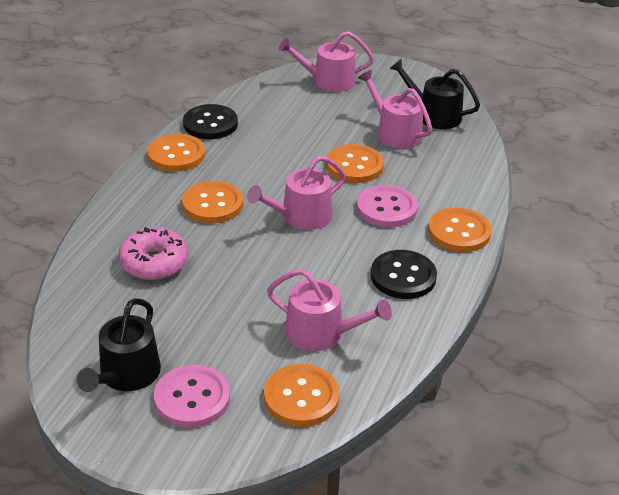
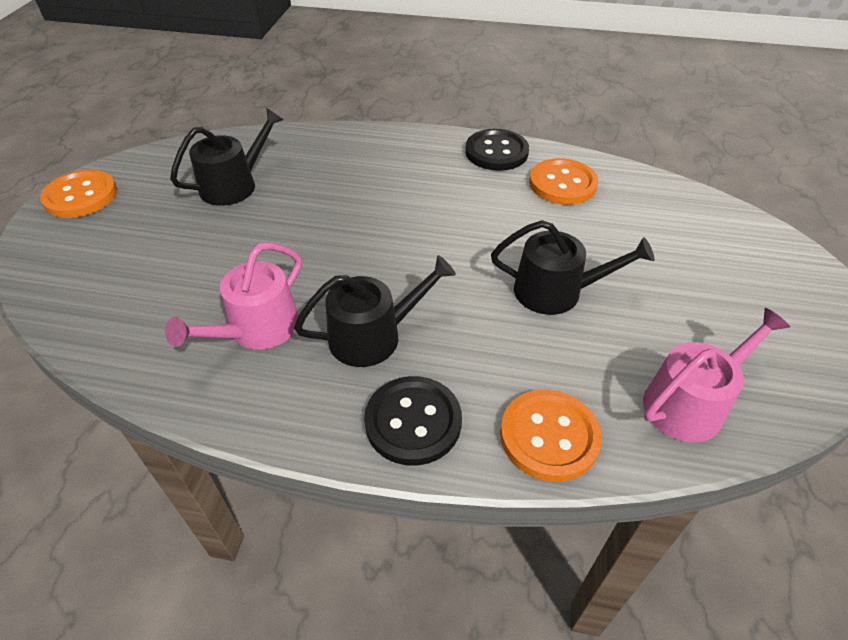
black watering can: 2 -> 3
orange button: 5 -> 3
pink button: 2 -> 0
pink donut: 1 -> 0
pink watering can: 4 -> 2

